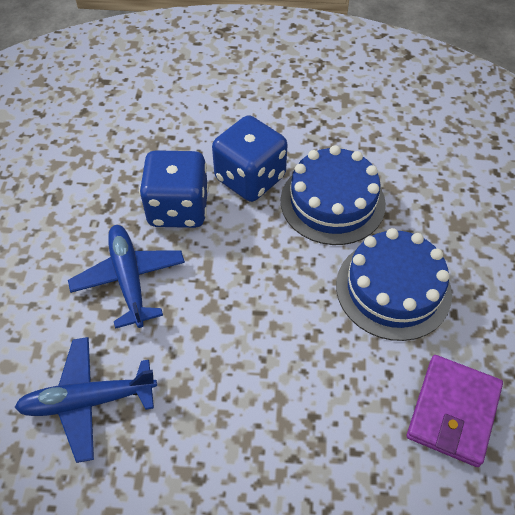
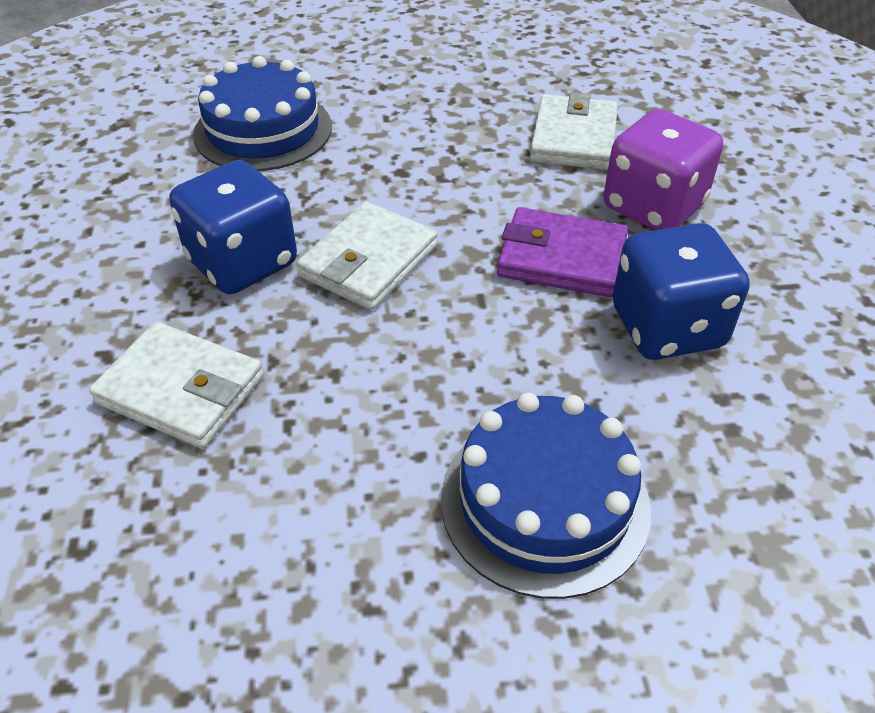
blue plane: 2 -> 0
purple dice: 0 -> 1
white wallet: 0 -> 3

